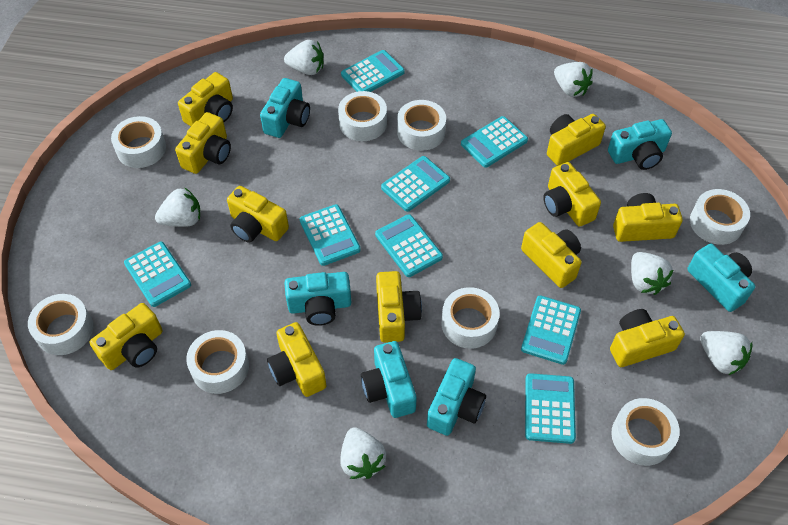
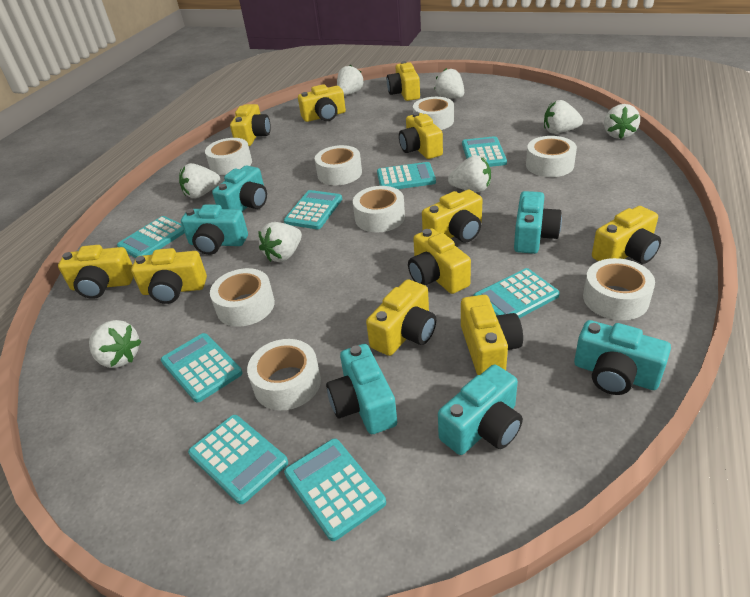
white strawberry: 6 -> 8

